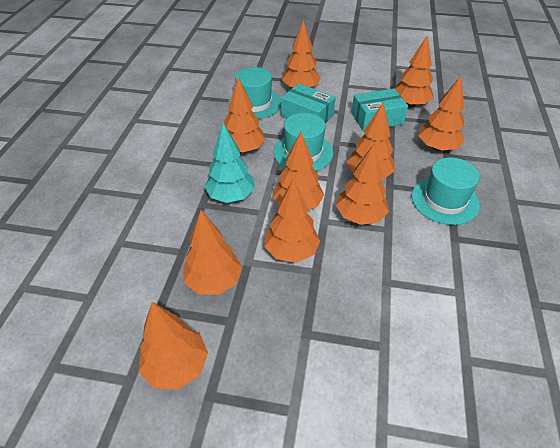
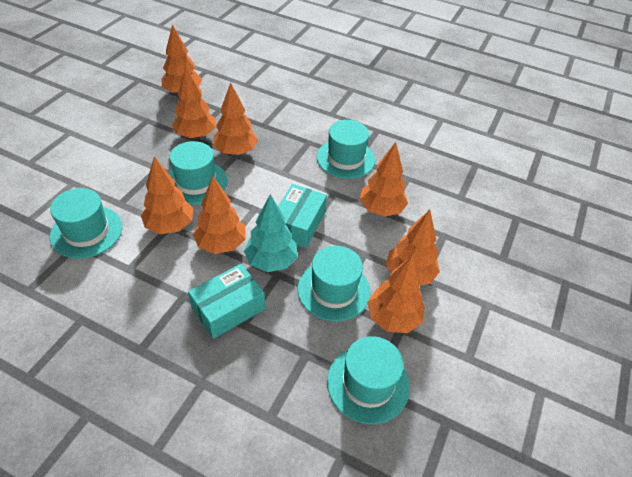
orange tree: 10 -> 8
turquoise hat: 3 -> 5

